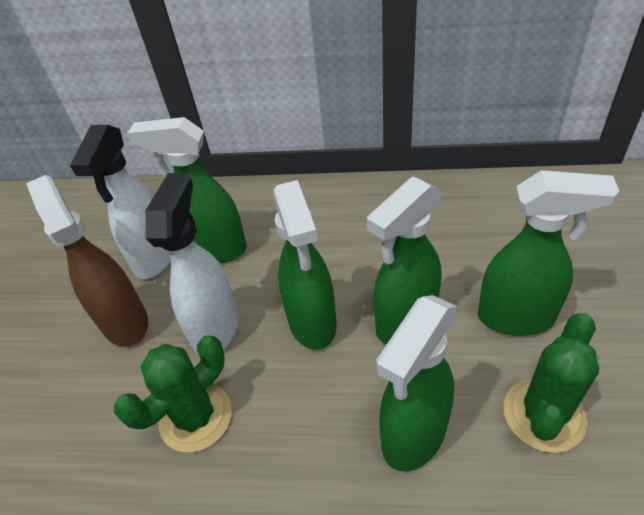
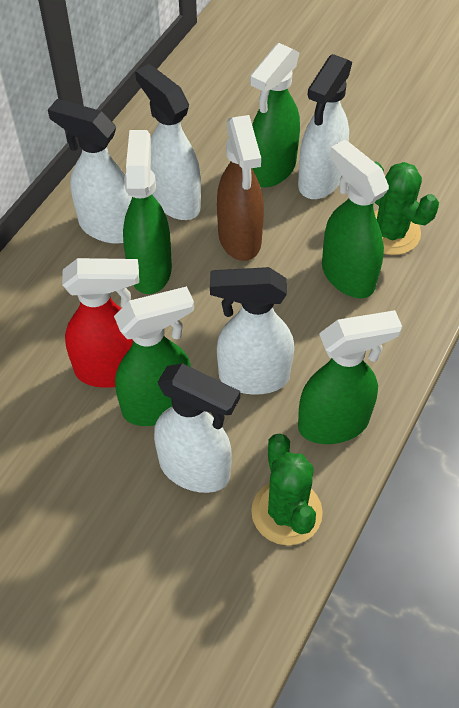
red spray bottle: 0 -> 1
white spray bottle: 2 -> 5

